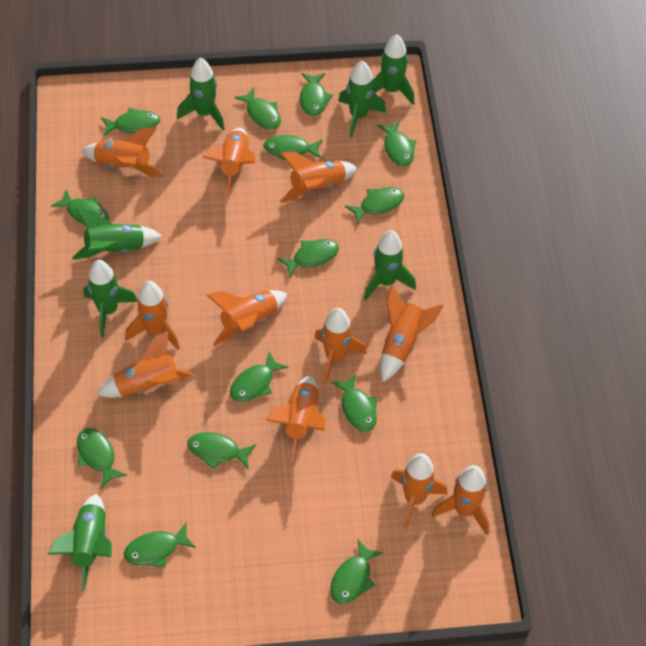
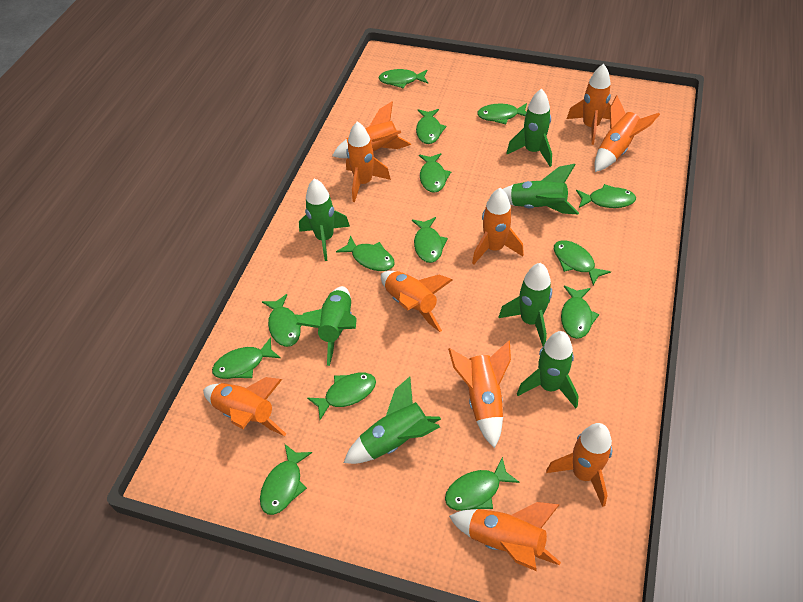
orange rocket: 11 -> 10

